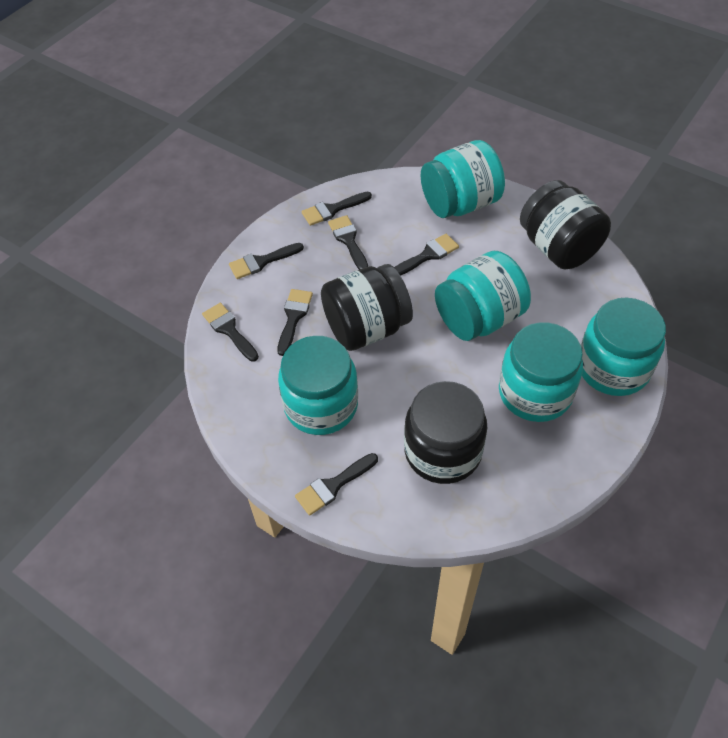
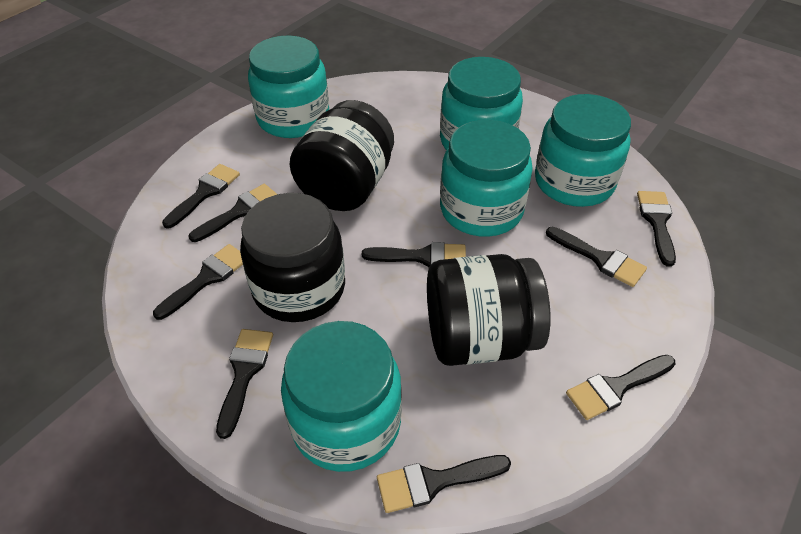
black brush: 7 -> 9

